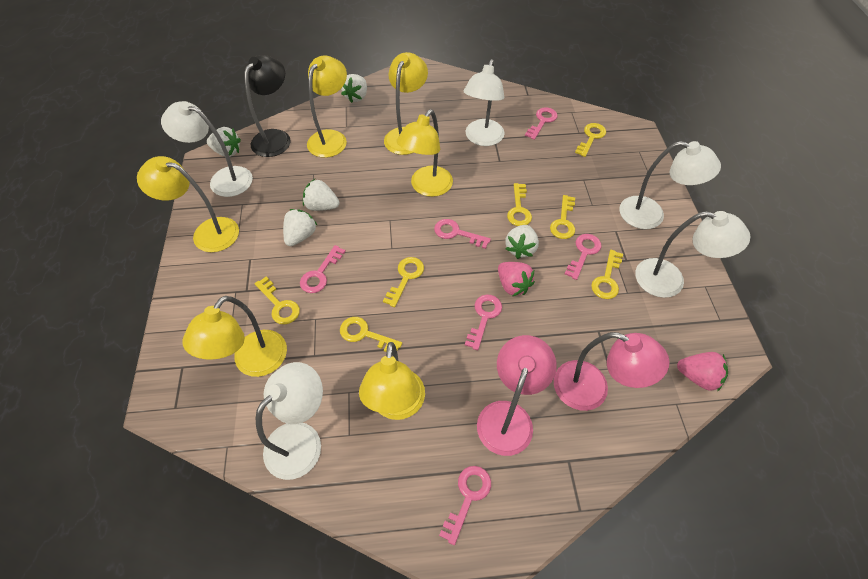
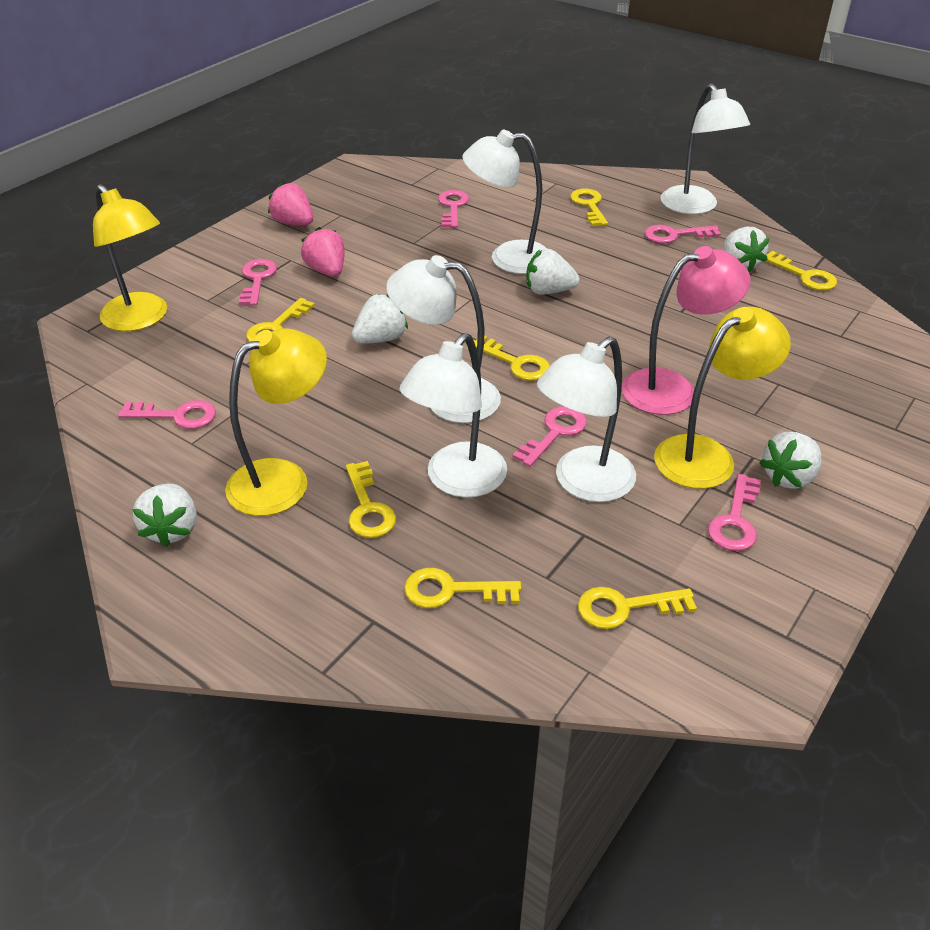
black lamp: 1 -> 0
pink lamp: 2 -> 1
yellow lamp: 6 -> 3

